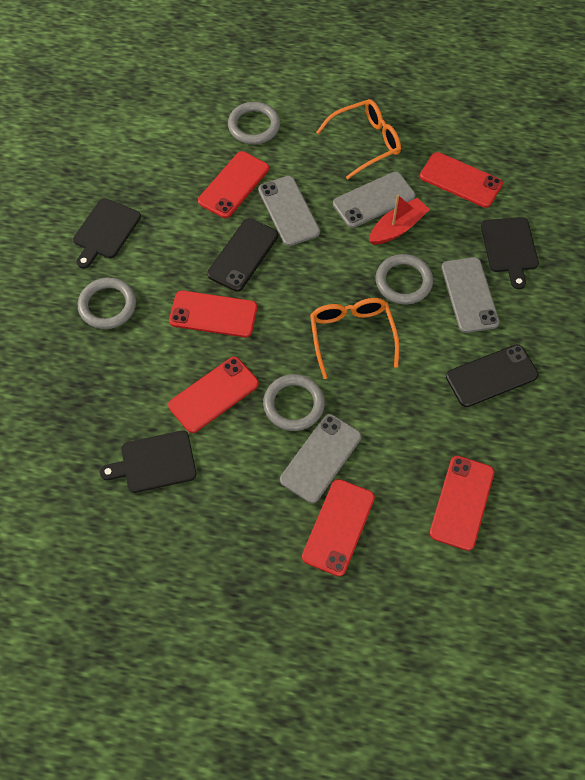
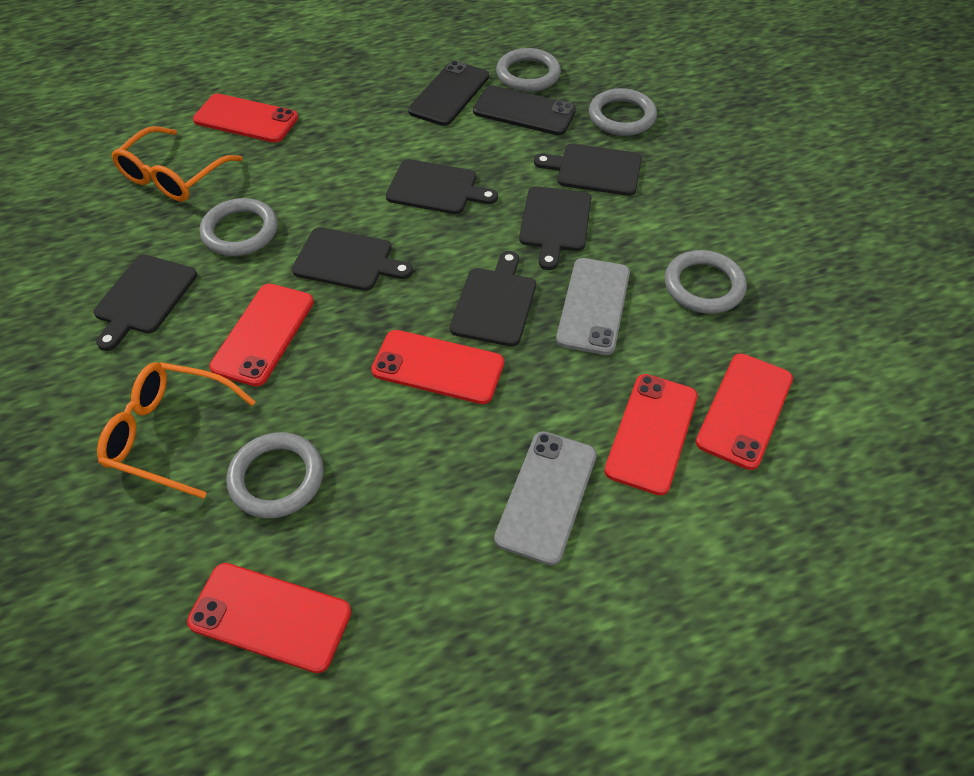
black cutting board: 3 -> 6
grey phone: 4 -> 2
grey ring: 4 -> 5
red boat: 1 -> 0

